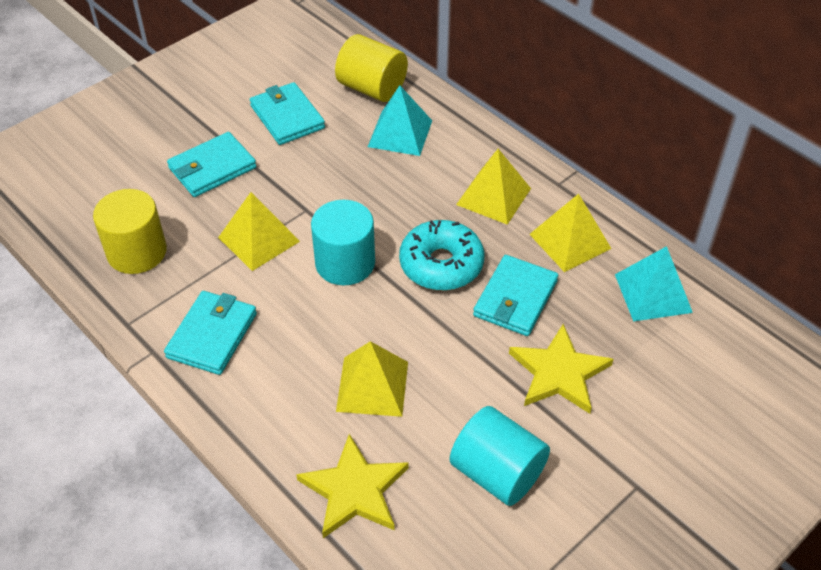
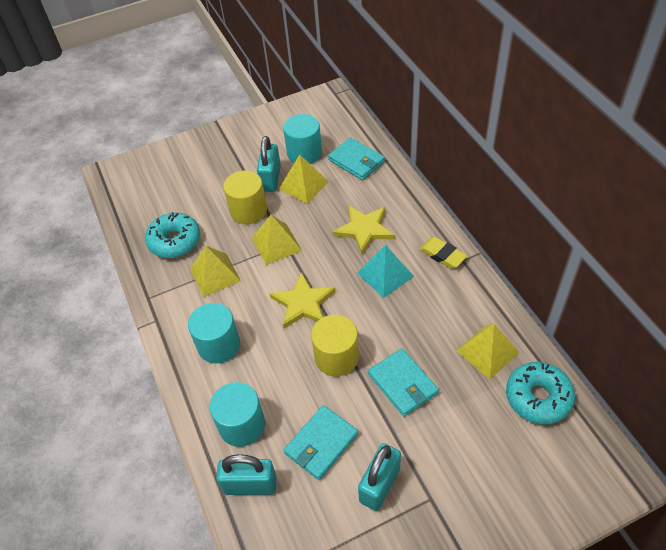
turquoise cylinder: 2 -> 3
turquoise donut: 1 -> 2
turquoise padlock: 0 -> 3
turquoise pyramid: 2 -> 1
turquoise wallet: 4 -> 3
yellow eraser: 0 -> 1

